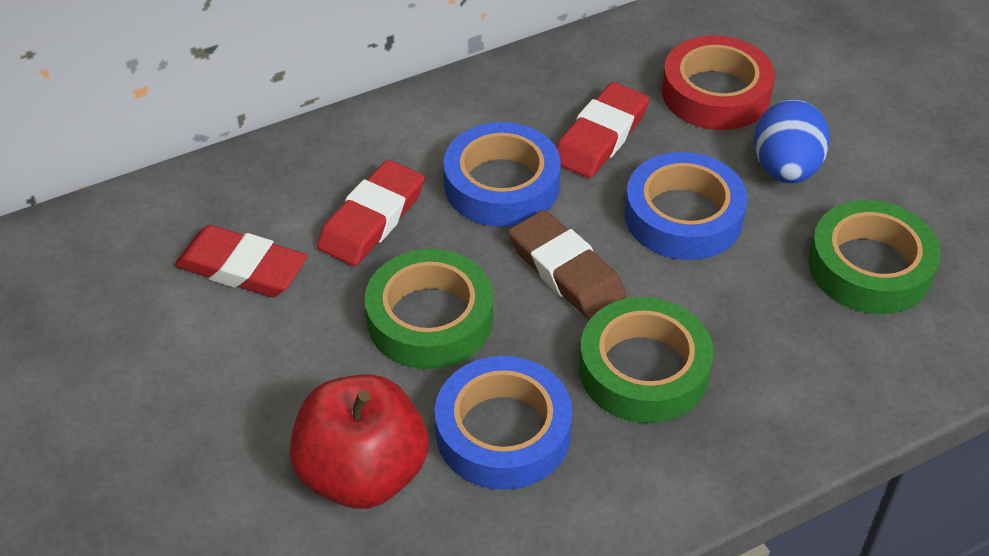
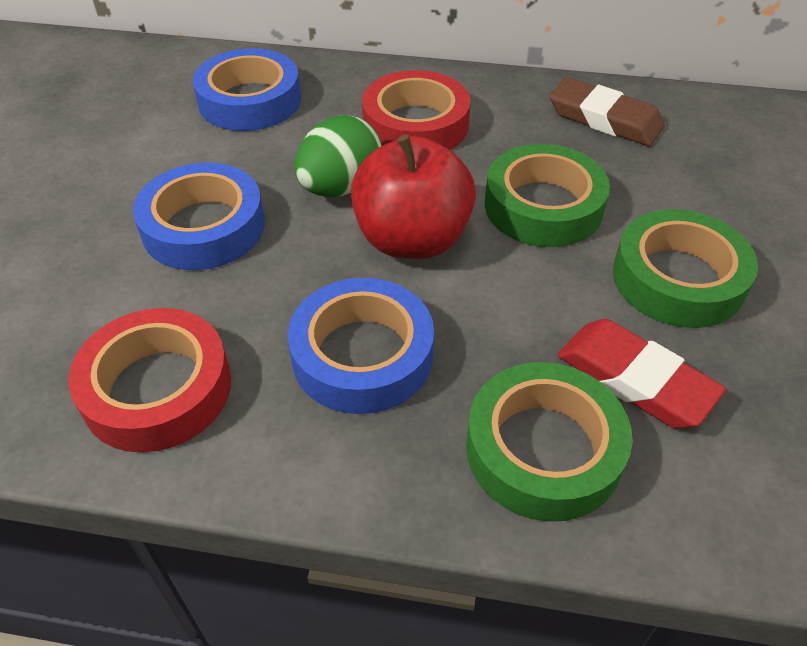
blue egg: 1 -> 0
green egg: 0 -> 1
red eraser: 3 -> 1
red tape: 1 -> 2

